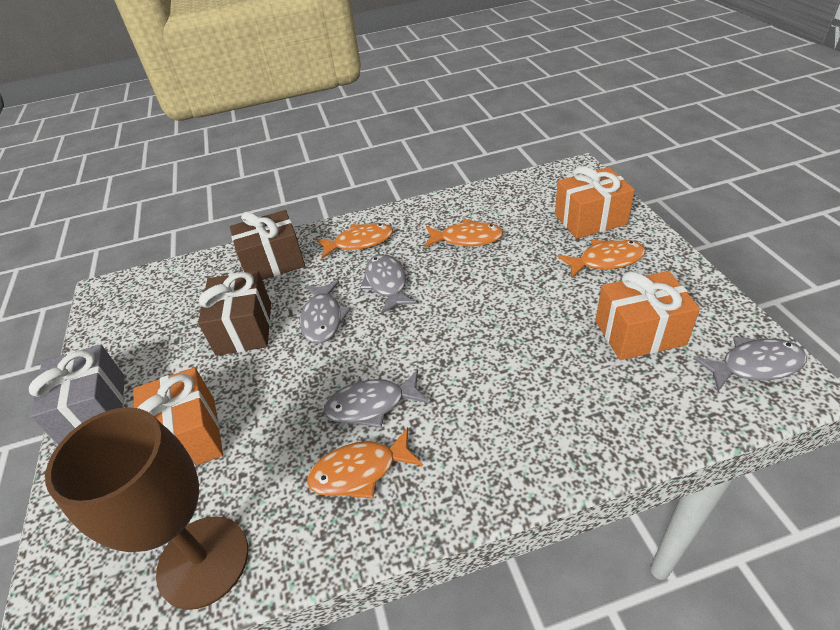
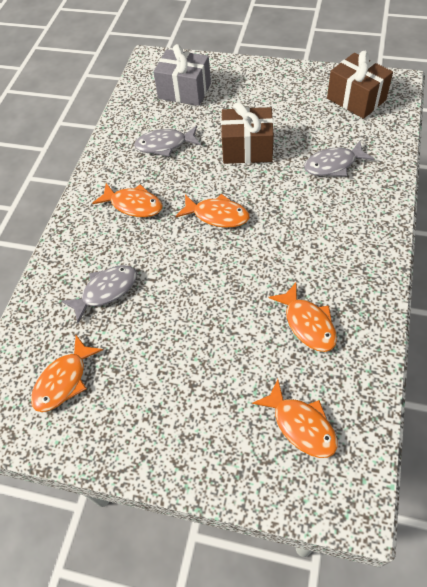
brown goblet: 1 -> 0
grey fish: 4 -> 3
orange fish: 4 -> 5
orange gift: 3 -> 0

